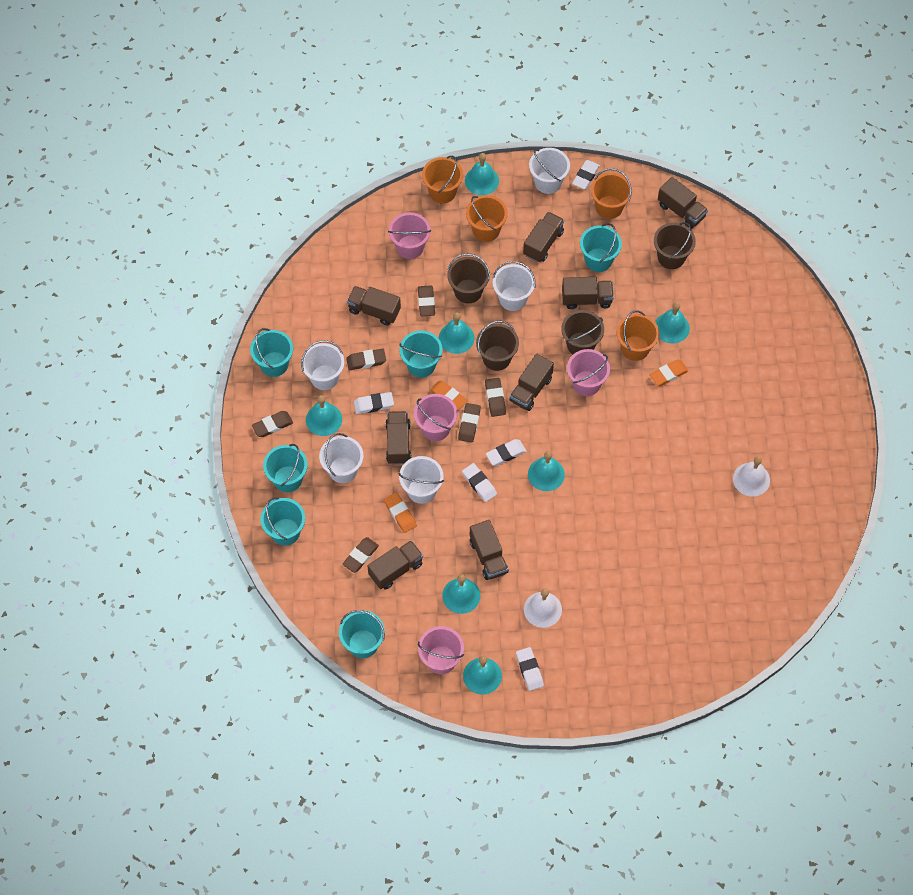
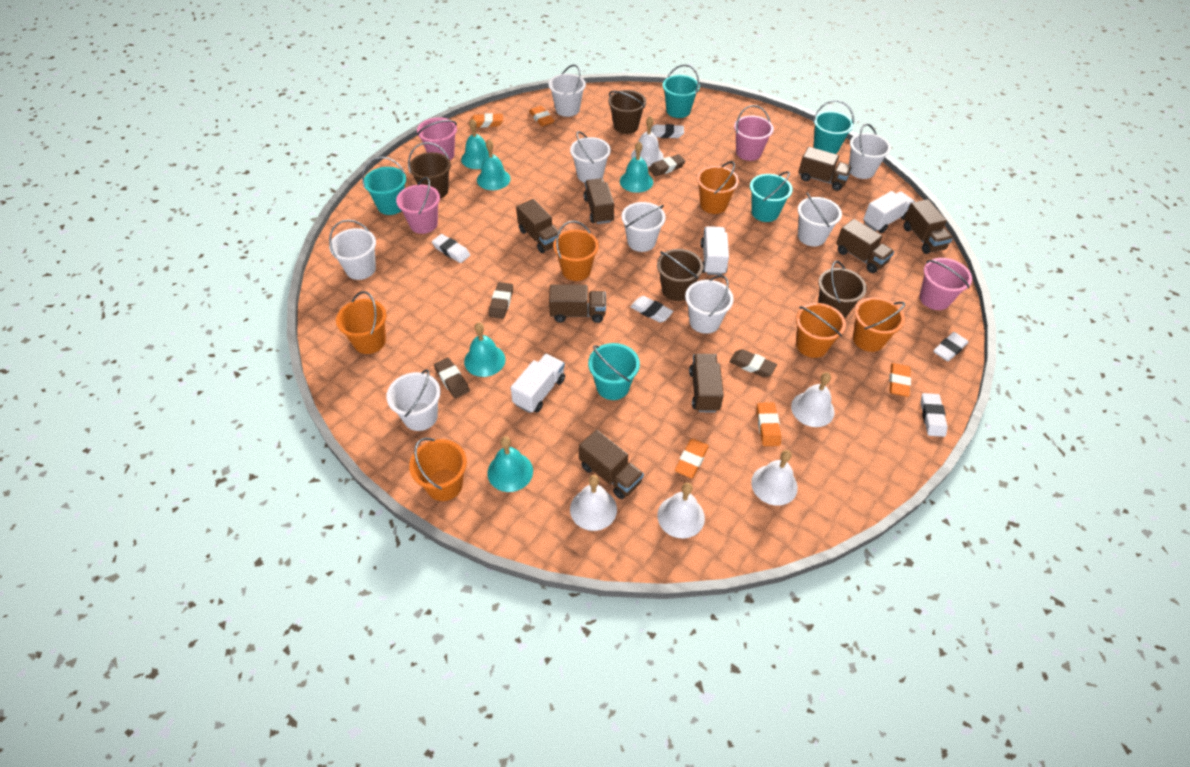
brown eraser: 6 -> 4
orange bucket: 4 -> 6
orange eraser: 3 -> 5
turquoise bell: 7 -> 5
turquoise bucket: 6 -> 5
white bell: 2 -> 5
white bucket: 5 -> 8
white truck: 0 -> 3

